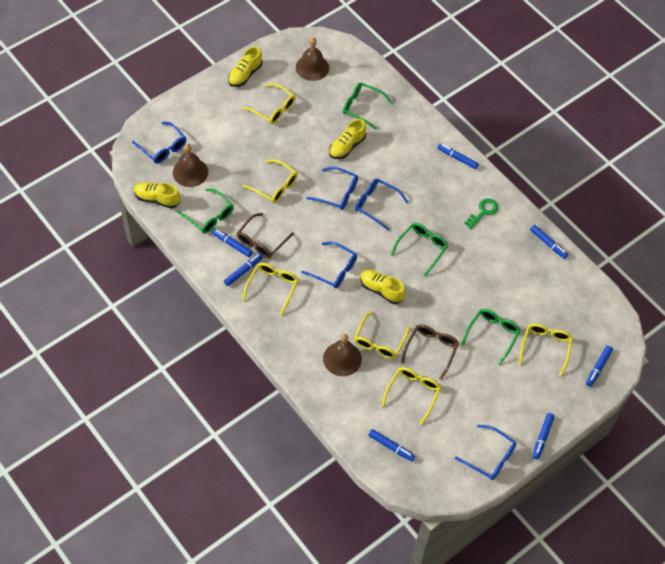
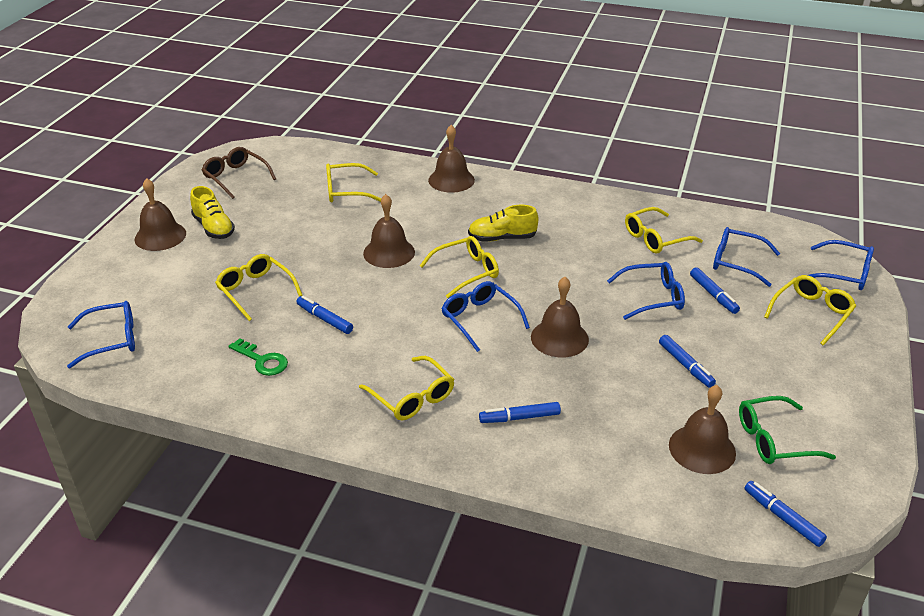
blue marker: 7 -> 5
brown bell: 3 -> 5
brown glasses: 2 -> 1
green glasses: 4 -> 1
yellow shoe: 4 -> 2

